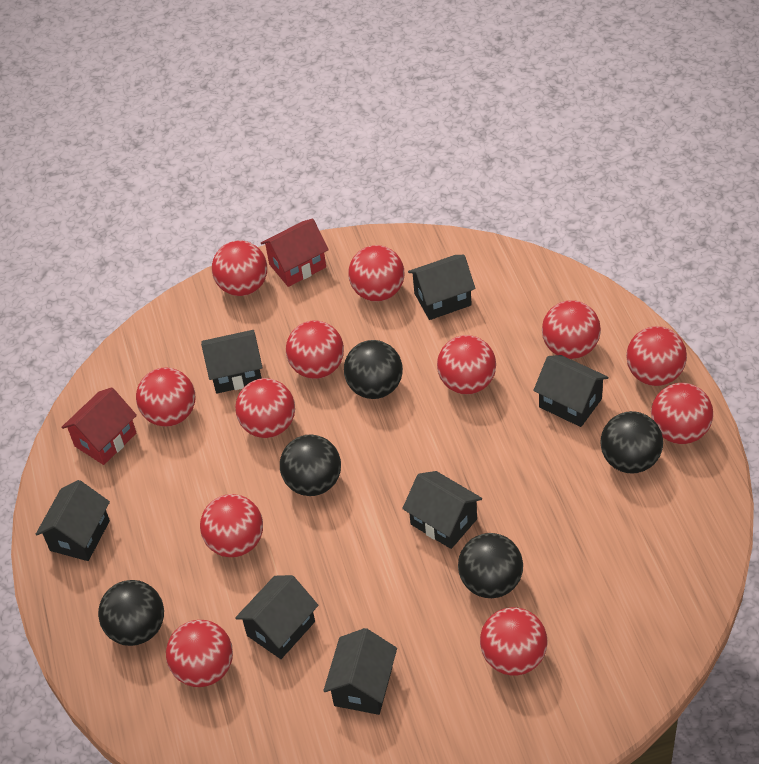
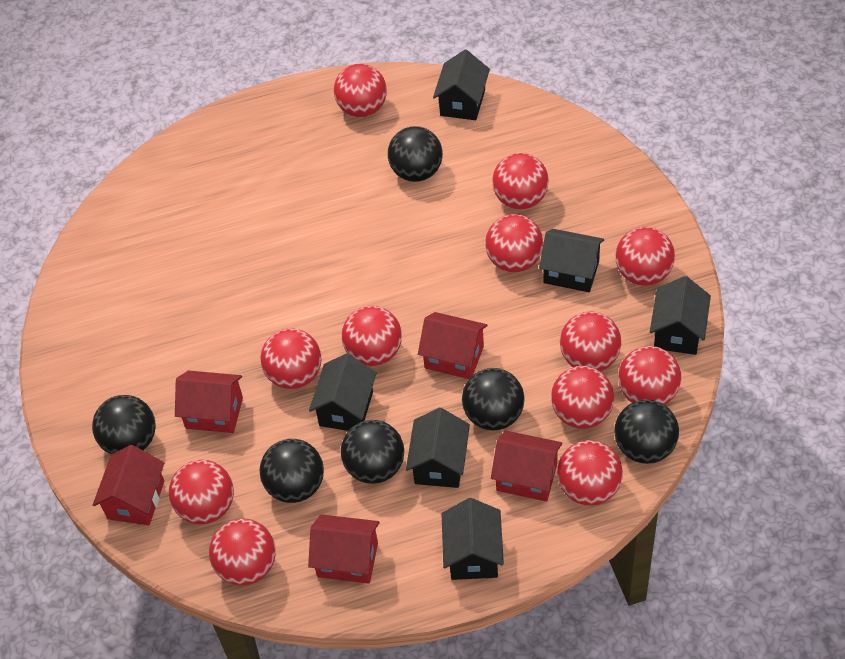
black ball: 5 -> 6
black house: 7 -> 6
red house: 2 -> 5

